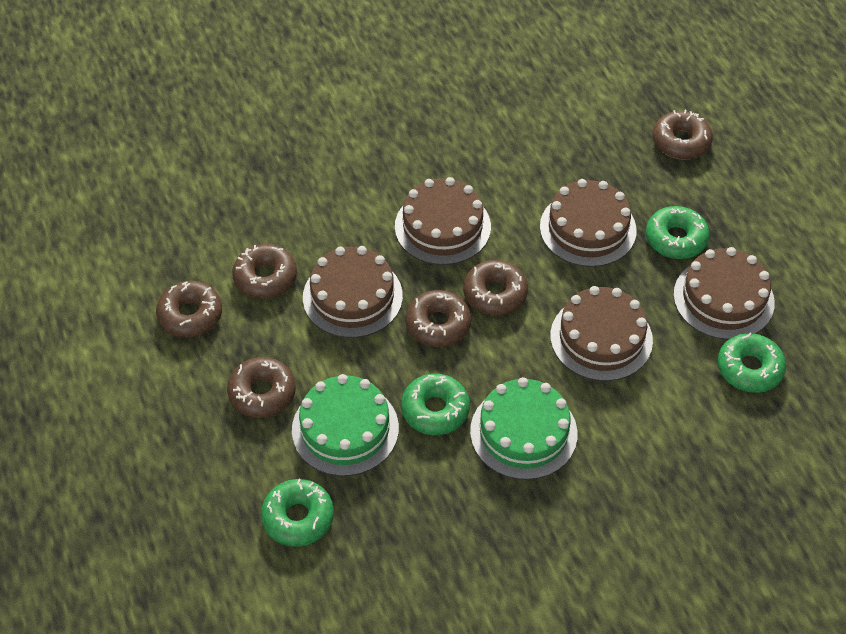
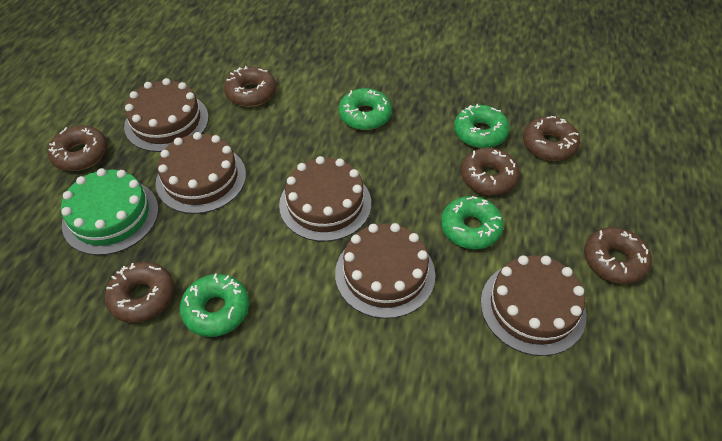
green cake: 2 -> 1

